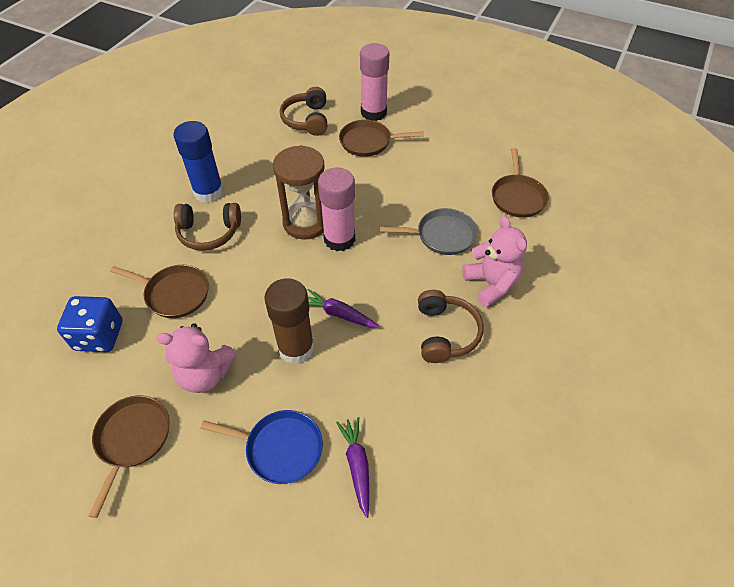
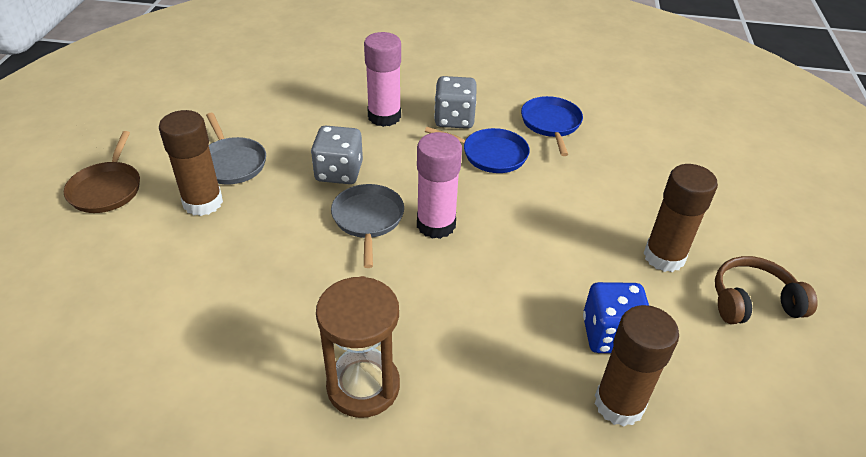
blue glue stick: 1 -> 0
blue pan: 1 -> 2
brown glue stick: 1 -> 3
brown headphones: 3 -> 1
brown pan: 4 -> 1
grey dice: 0 -> 2
grey pan: 1 -> 2
pink teddy bear: 2 -> 0
purple carrot: 2 -> 0

